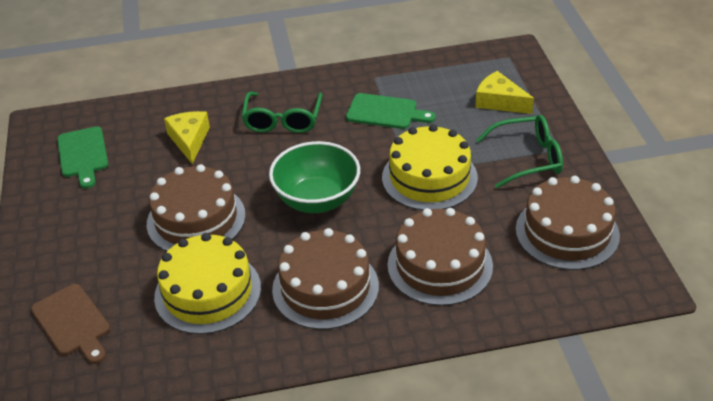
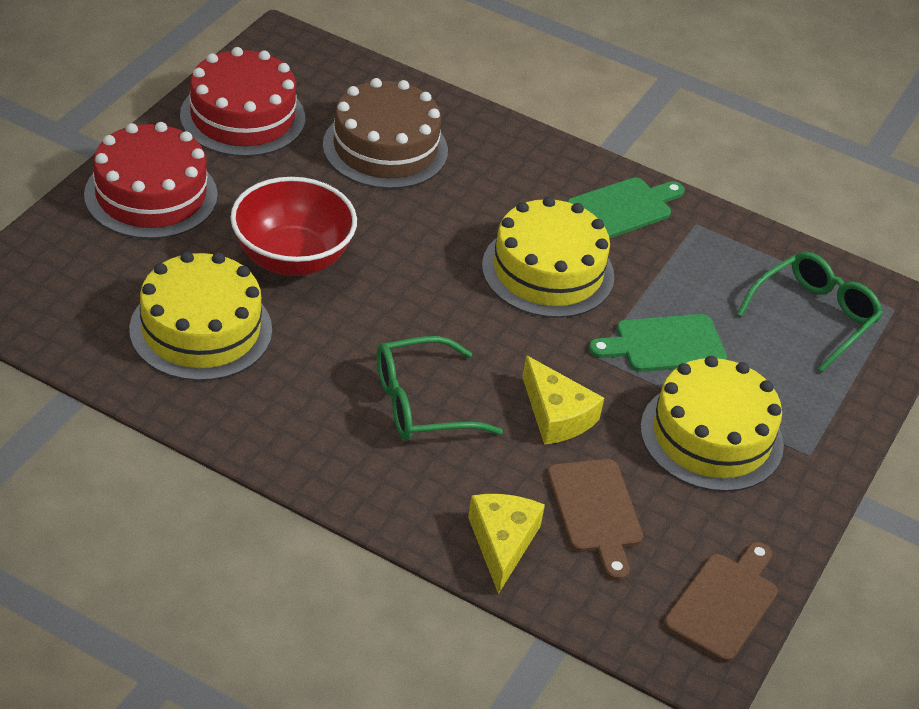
brown cake: 4 -> 1
brown cutting board: 1 -> 2
green bowl: 1 -> 0
red bowl: 0 -> 1
red cake: 0 -> 2
yellow cake: 2 -> 3

